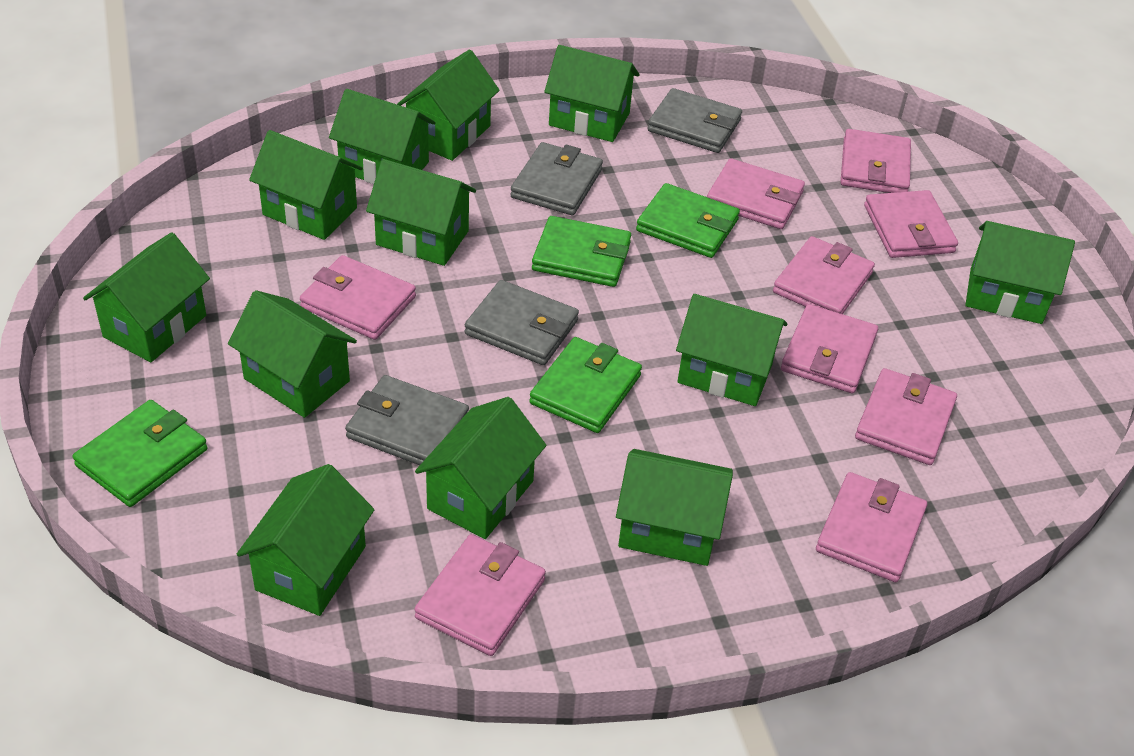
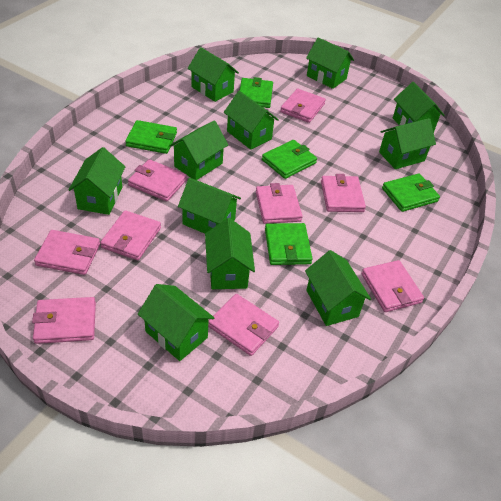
green house: 12 -> 11
green wallet: 4 -> 5
grey wallet: 4 -> 0

